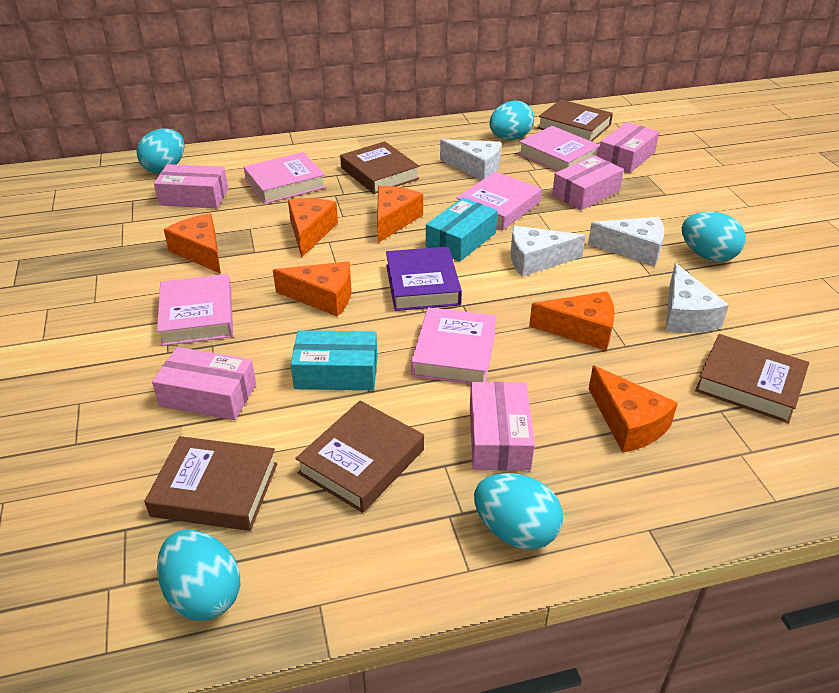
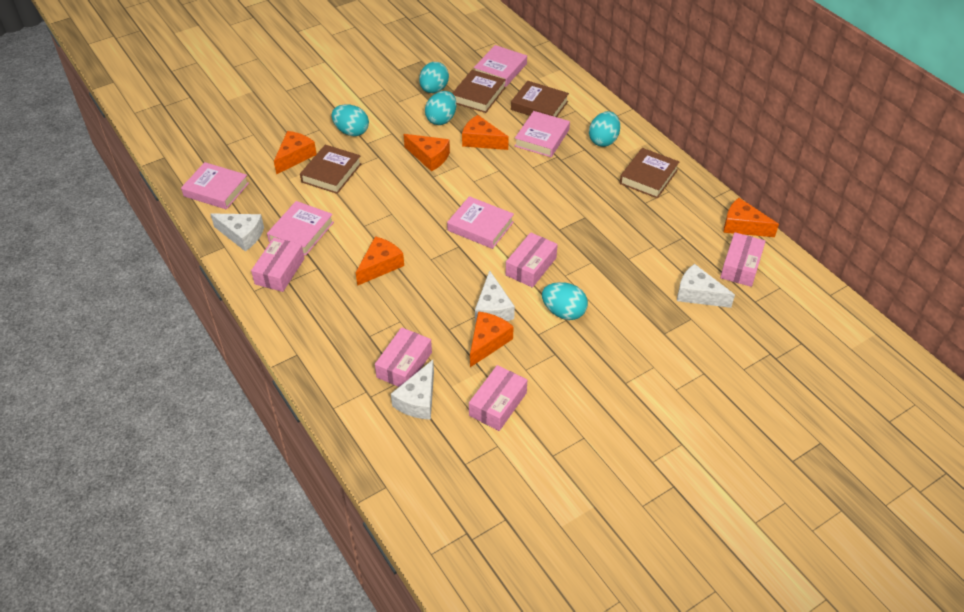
brown book: 5 -> 4
purple book: 1 -> 0
turquoise box: 2 -> 0

